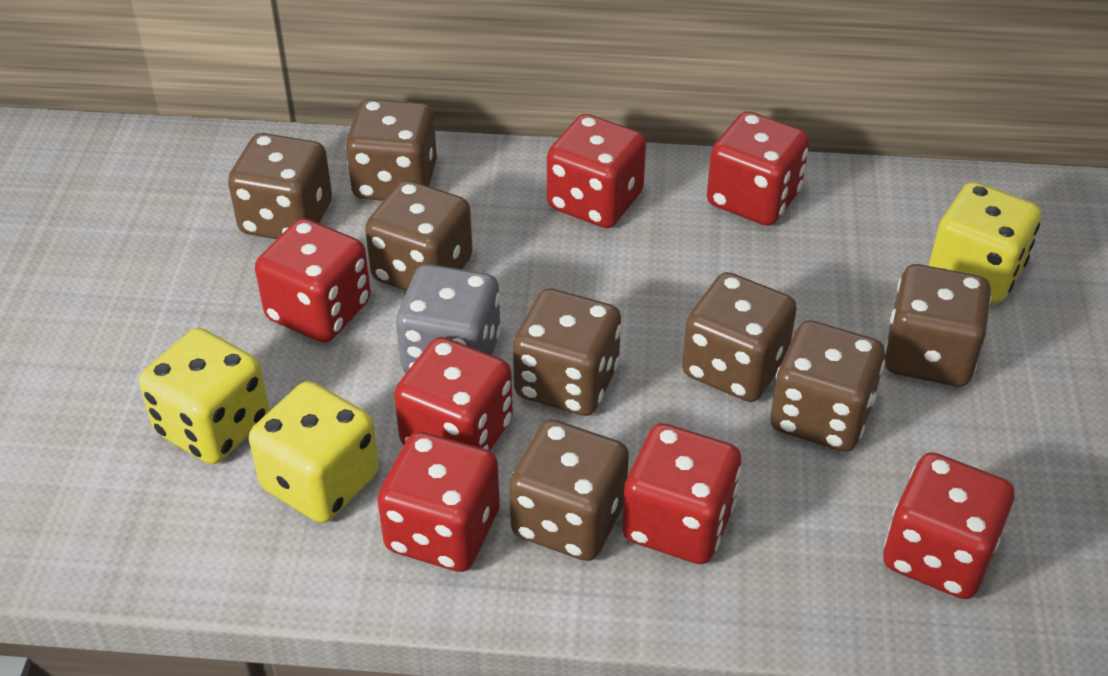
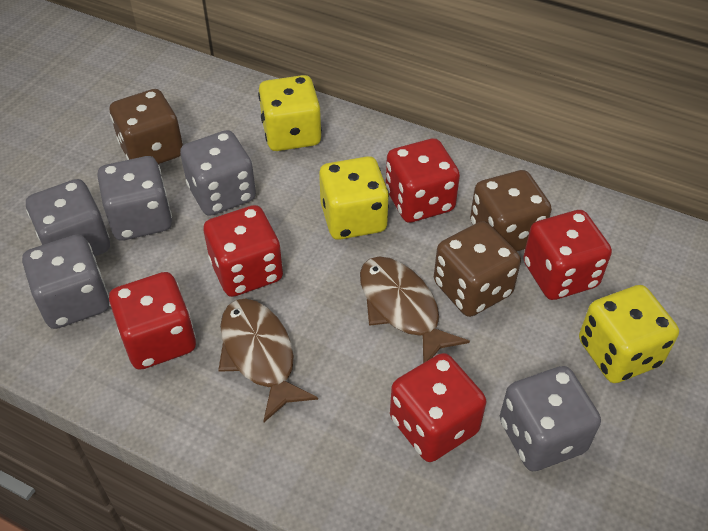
brown dice: 8 -> 3
brown fish: 0 -> 2
grey dice: 1 -> 5
red dice: 7 -> 5

